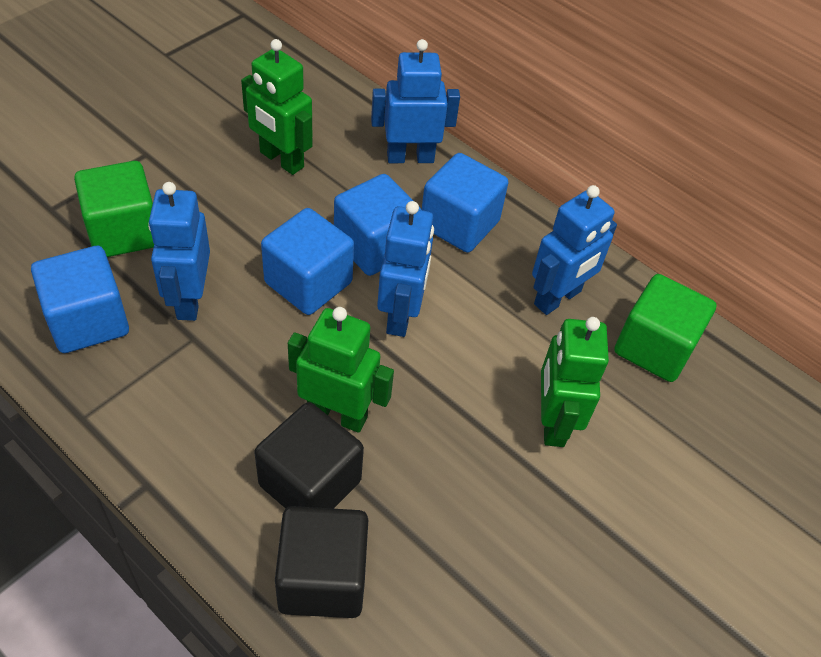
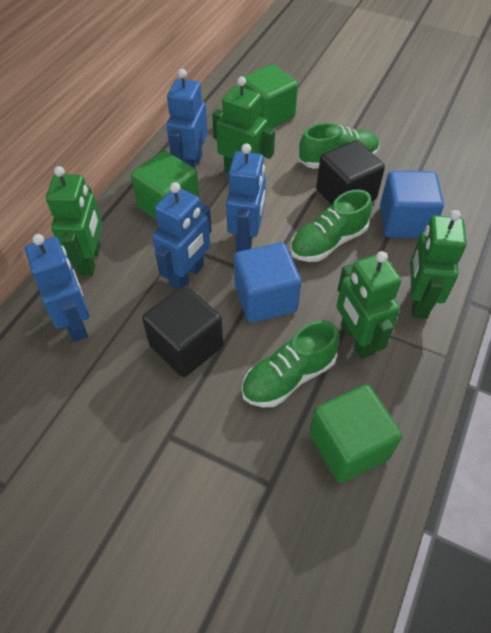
blue cube: 4 -> 2
green cube: 2 -> 3
green robot: 3 -> 4
green shoe: 0 -> 3

